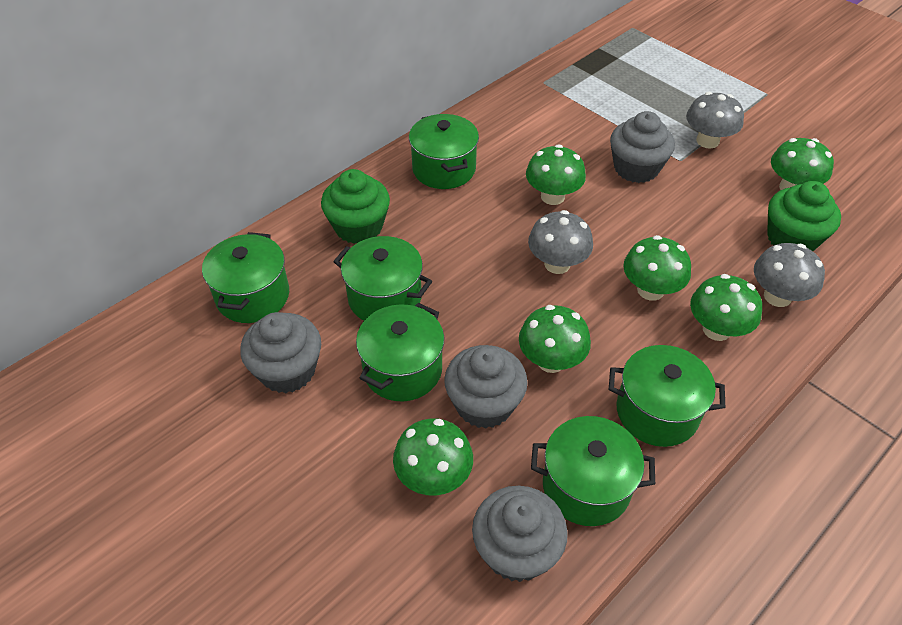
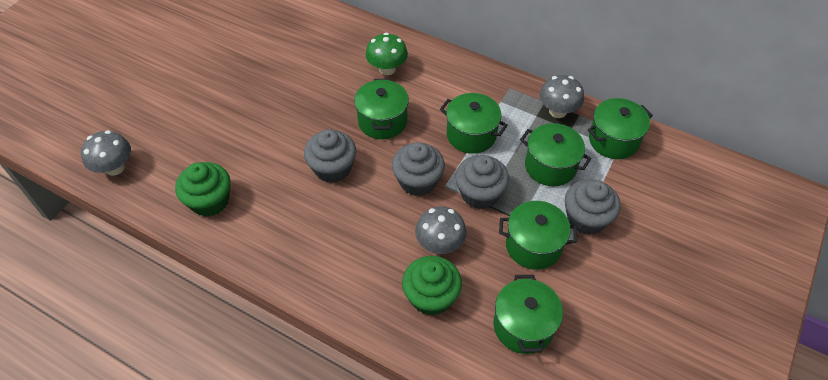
green mushroom: 6 -> 1

